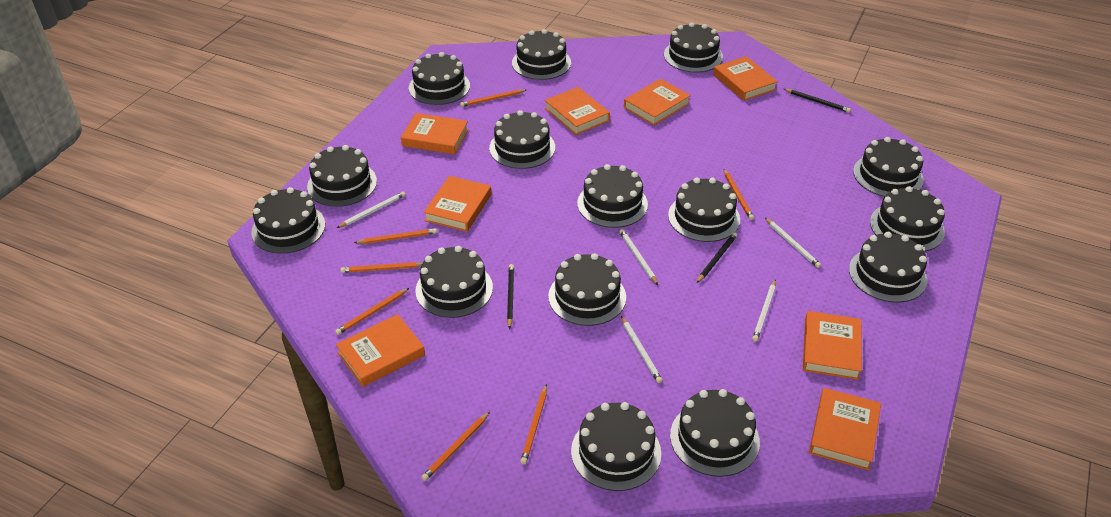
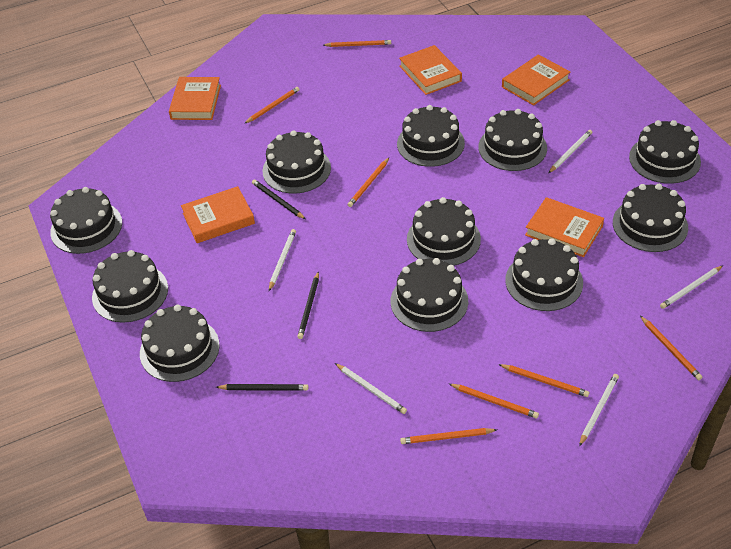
black cake: 15 -> 11
orange book: 8 -> 5

